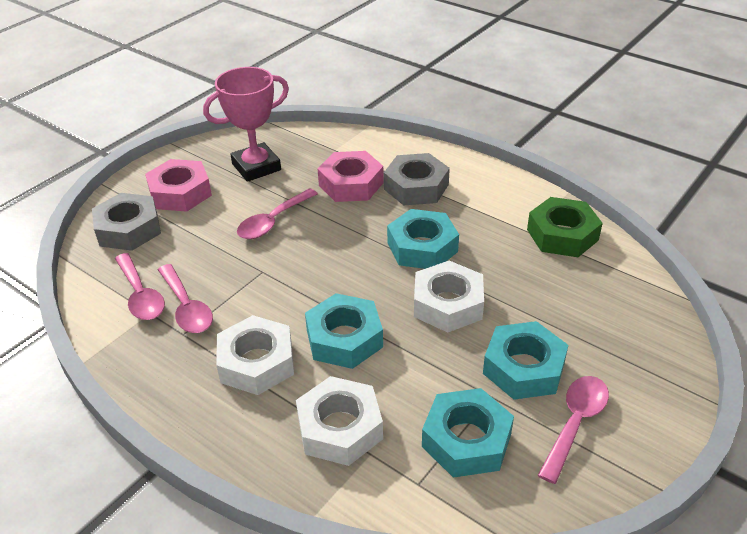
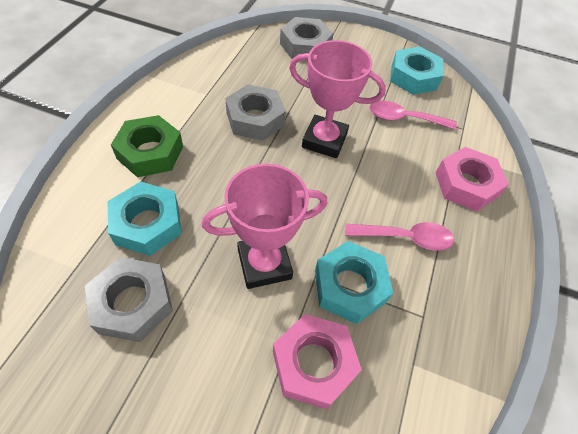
grey nut: 2 -> 3
pink spoon: 4 -> 2
pink trophy: 1 -> 2
turquoise nut: 4 -> 3
white nut: 3 -> 0

